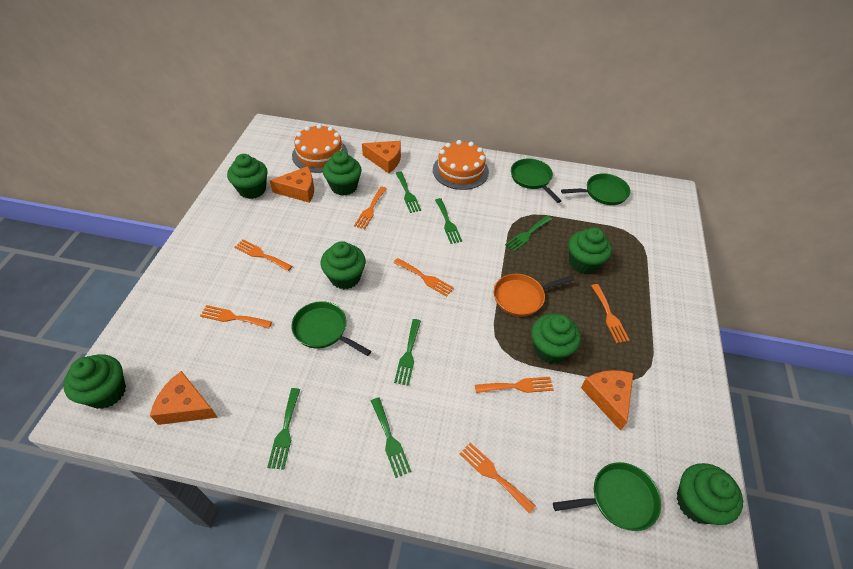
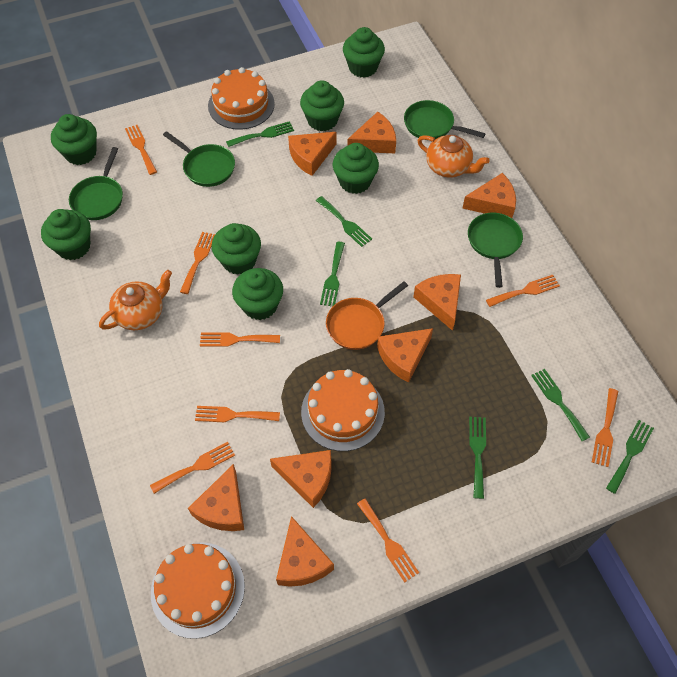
orange cake: 2 -> 3
orange cheese: 4 -> 8
orange fork: 7 -> 8
orange teapot: 0 -> 2

